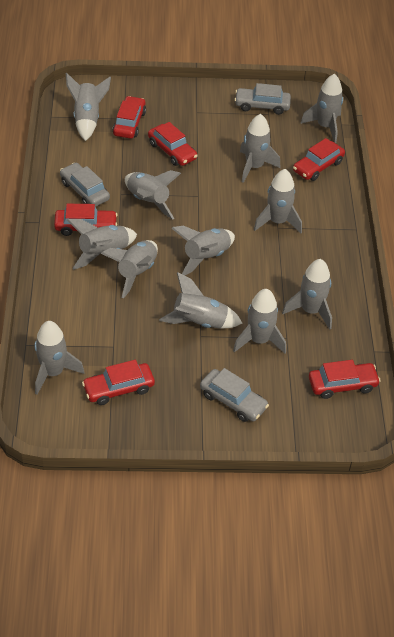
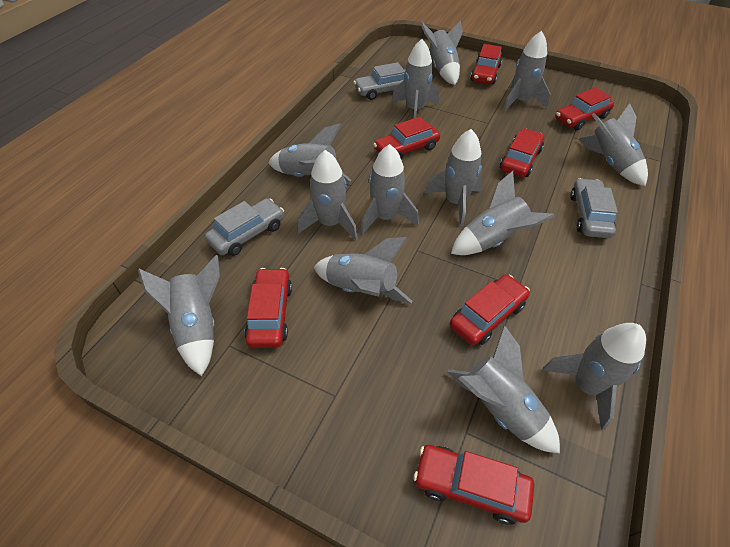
grey rocket: 12 -> 13
red car: 6 -> 7

